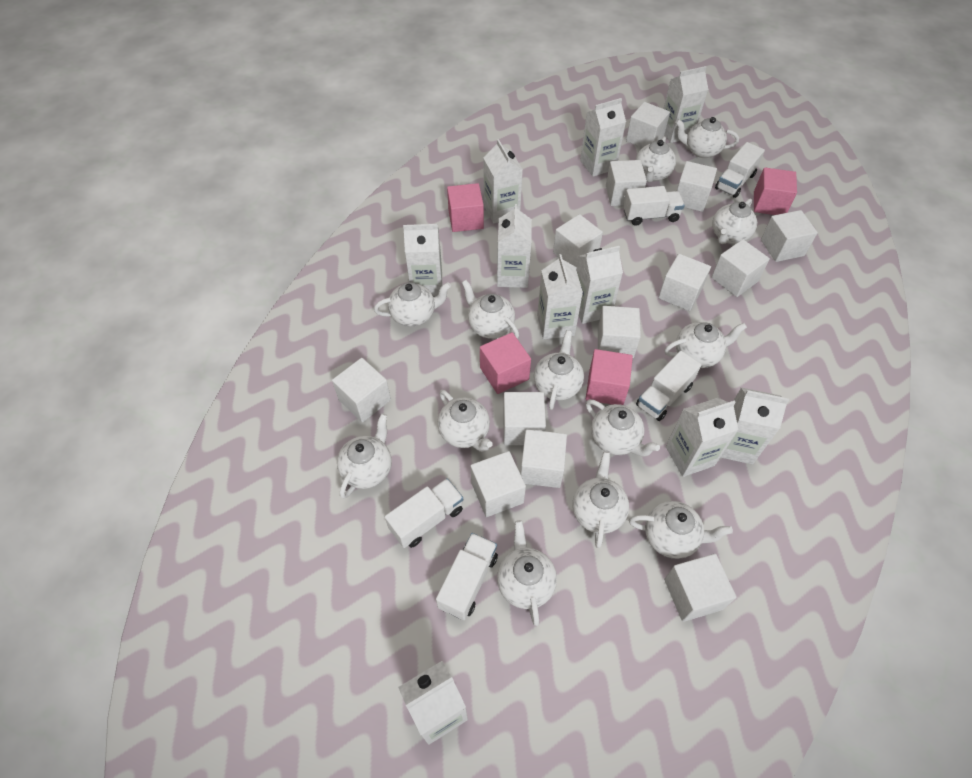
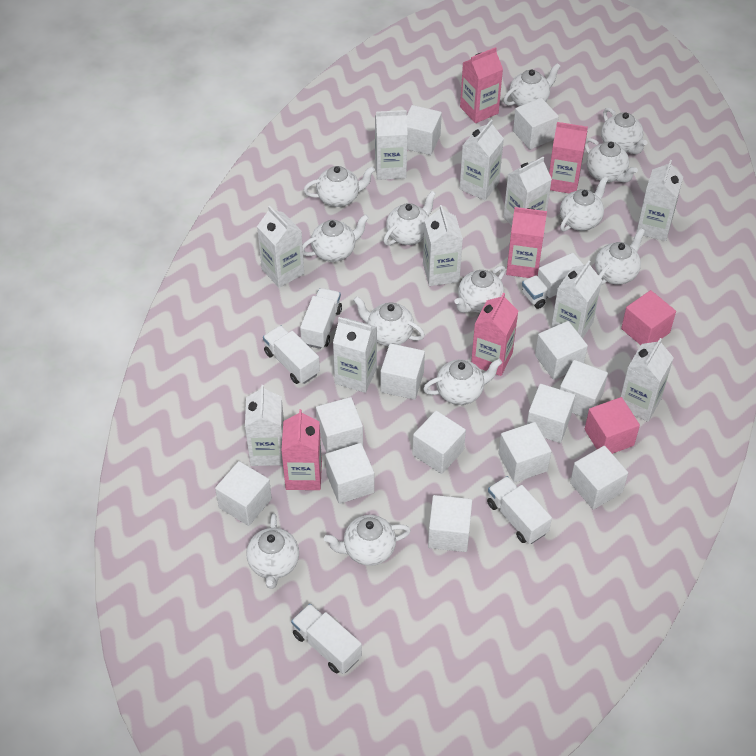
pink carton: 0 -> 5
pink cube: 4 -> 2

